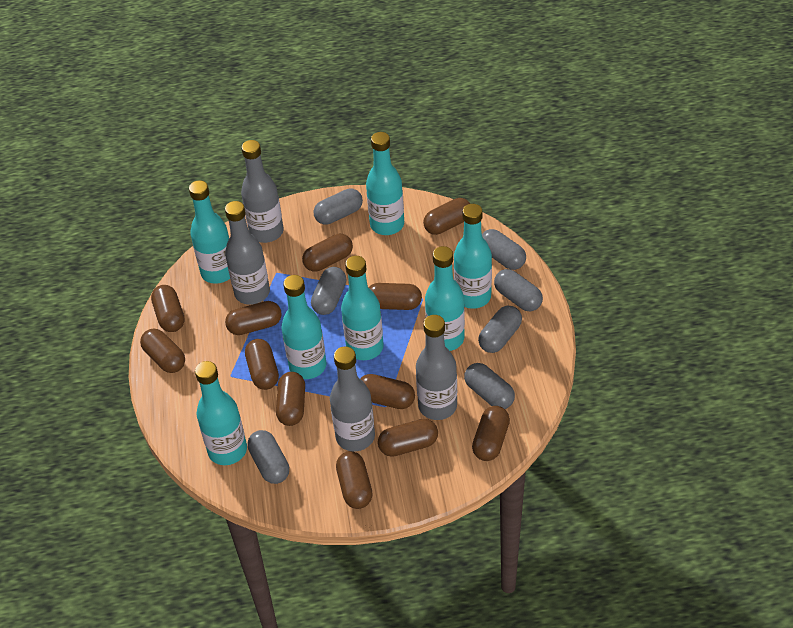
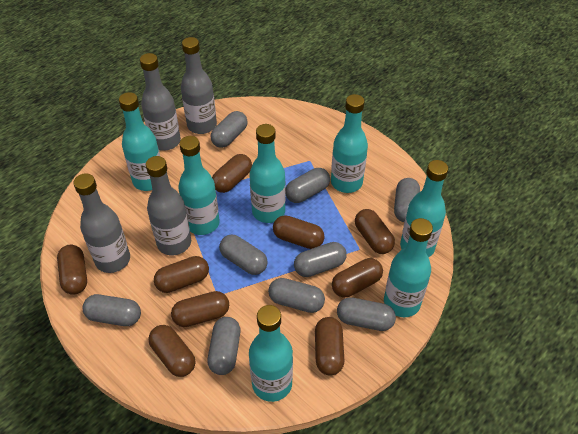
brown capsule: 12 -> 9
grey capsule: 7 -> 9

